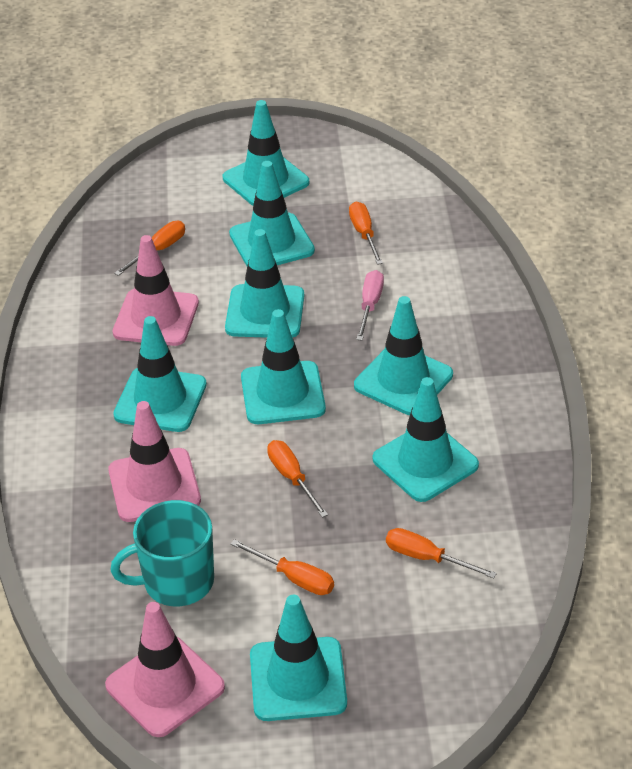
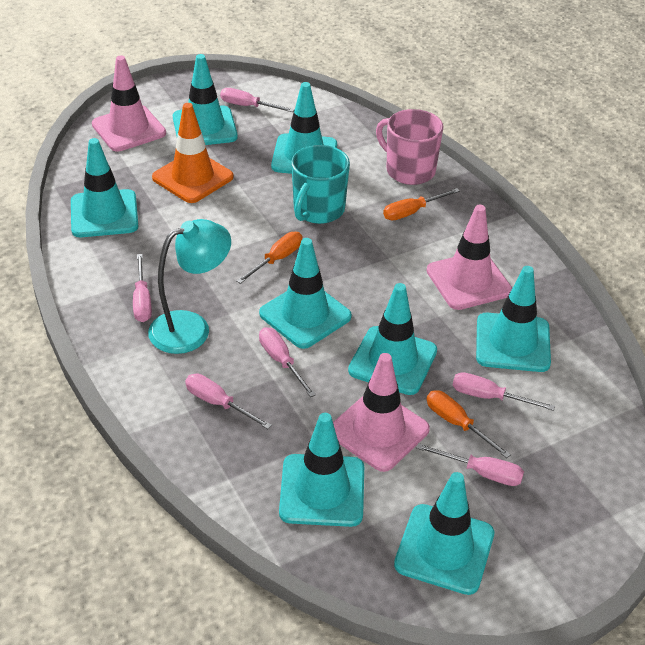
orange screwdriver: 5 -> 3
orange traffic cone: 0 -> 1
pink mug: 0 -> 1
pink screwdriver: 1 -> 6
turquoise lamp: 0 -> 1

